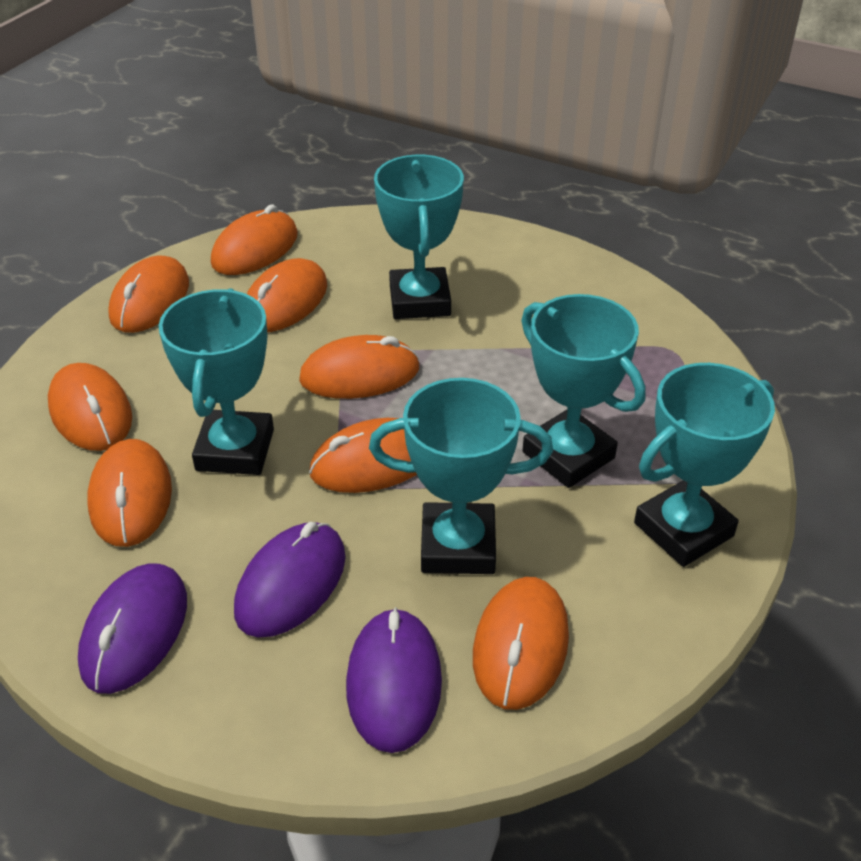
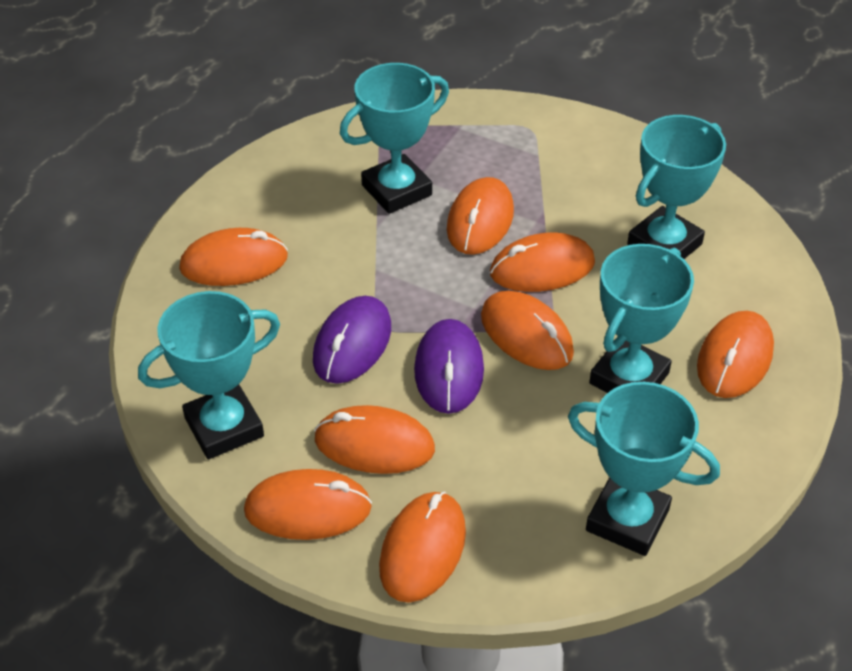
purple mouse: 3 -> 2

